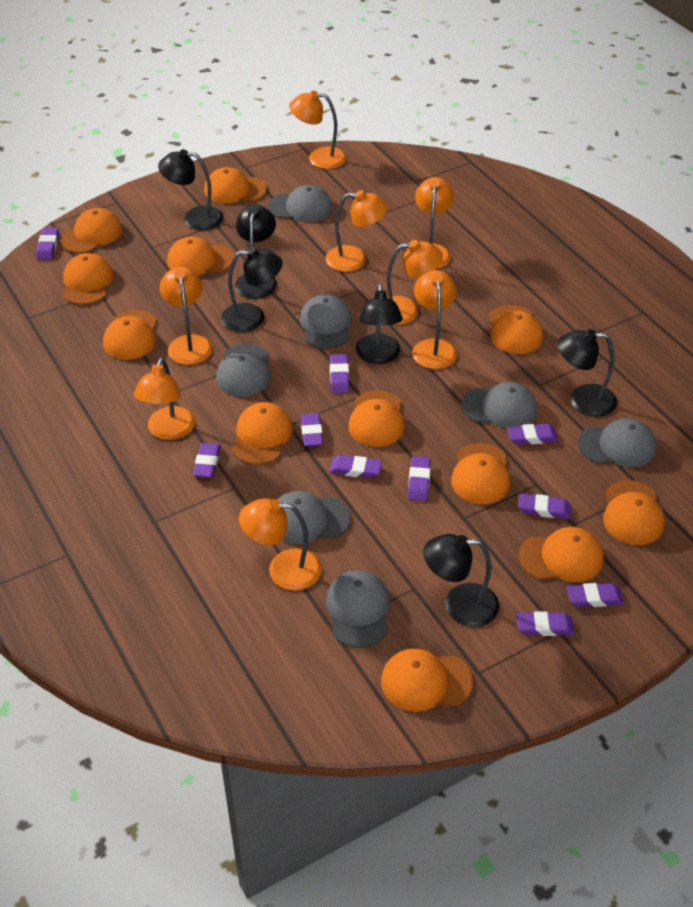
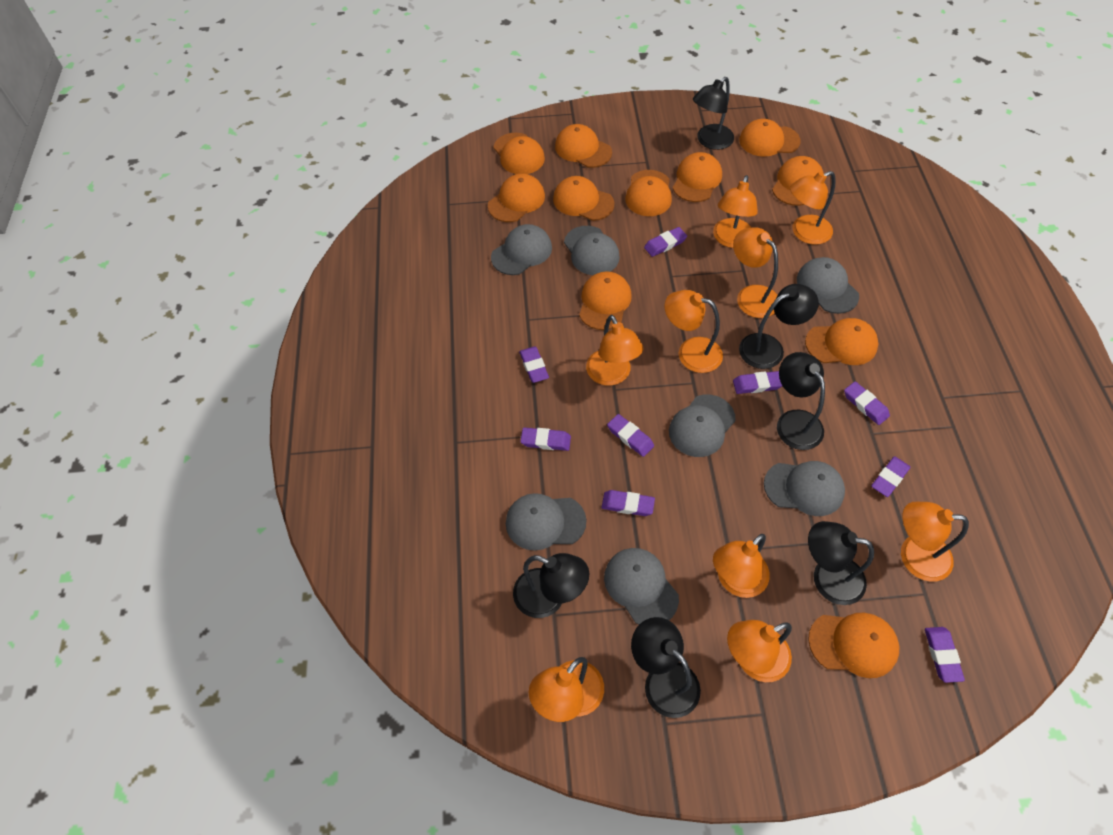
orange cap: 12 -> 11
orange lamp: 8 -> 9
purple eraser: 10 -> 9

